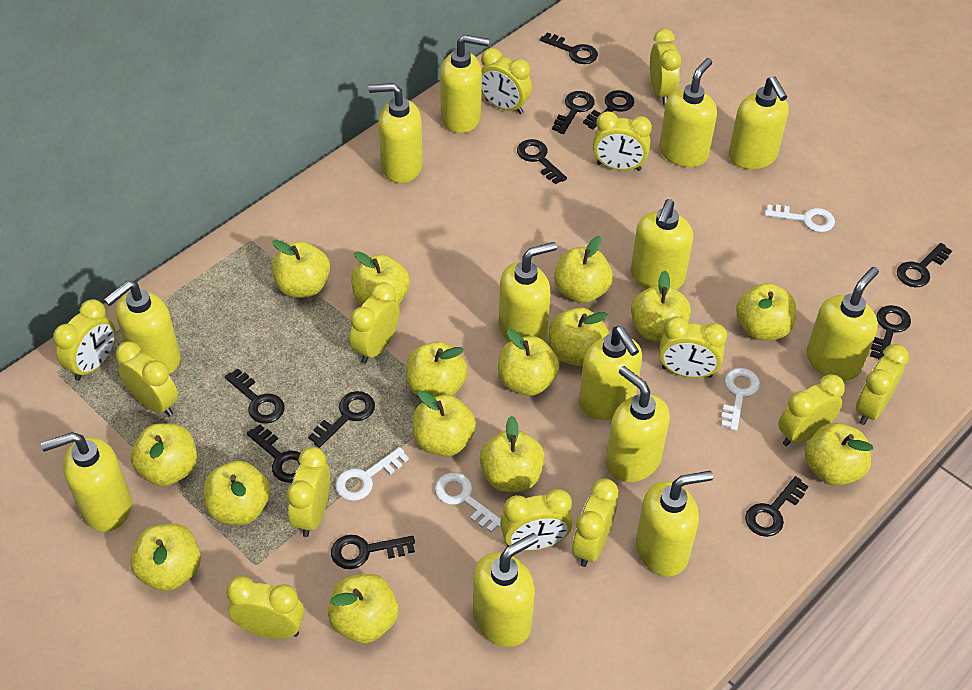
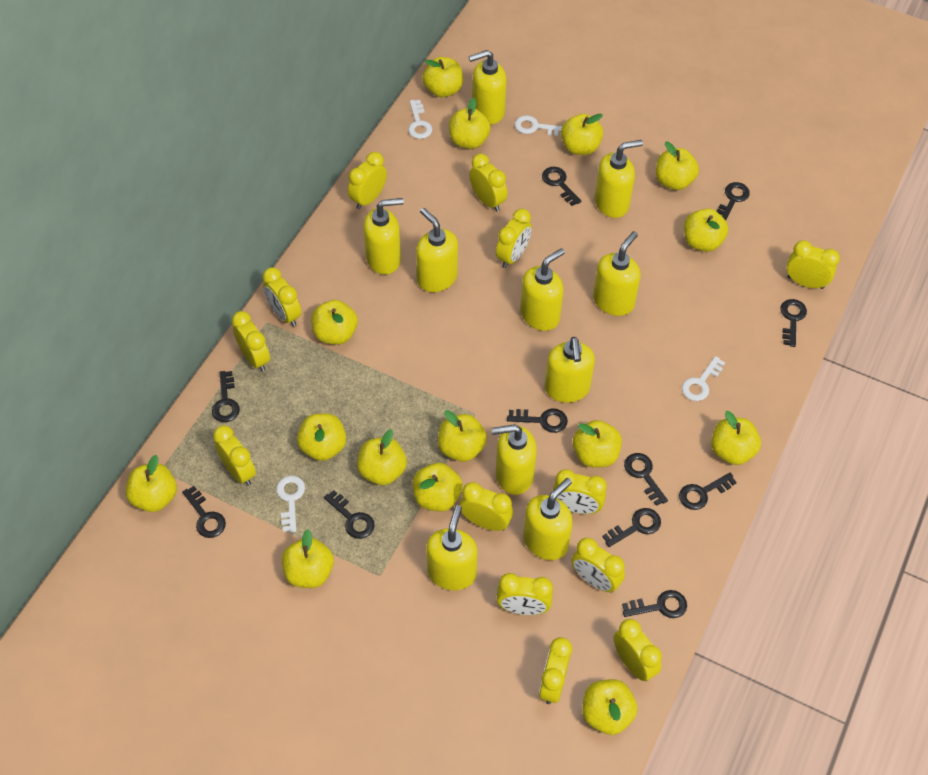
yellow soap dispenser: 13 -> 10

